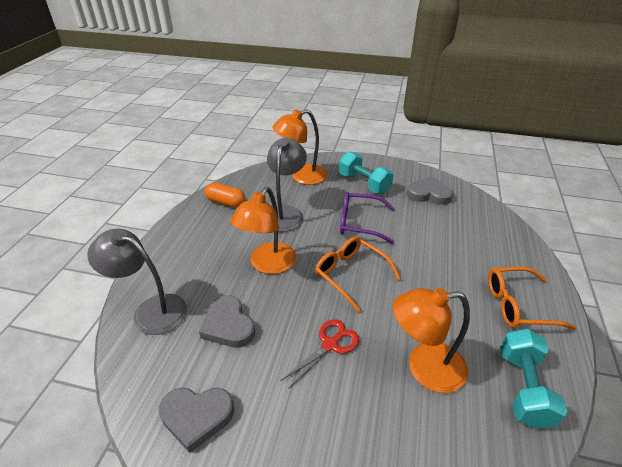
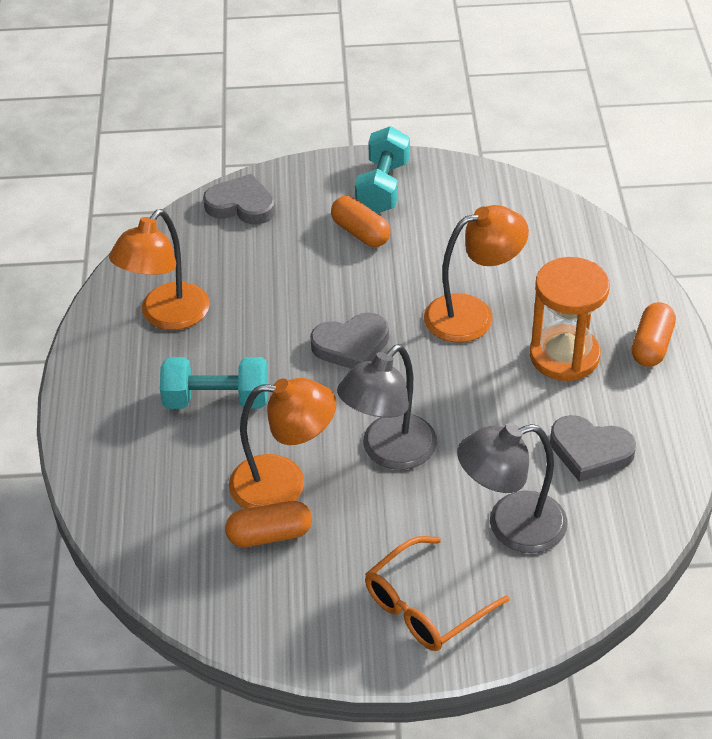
orange capsule: 1 -> 3
orange glasses: 2 -> 1
orange hourglass: 0 -> 1
purple glasses: 1 -> 0
red scissors: 1 -> 0

